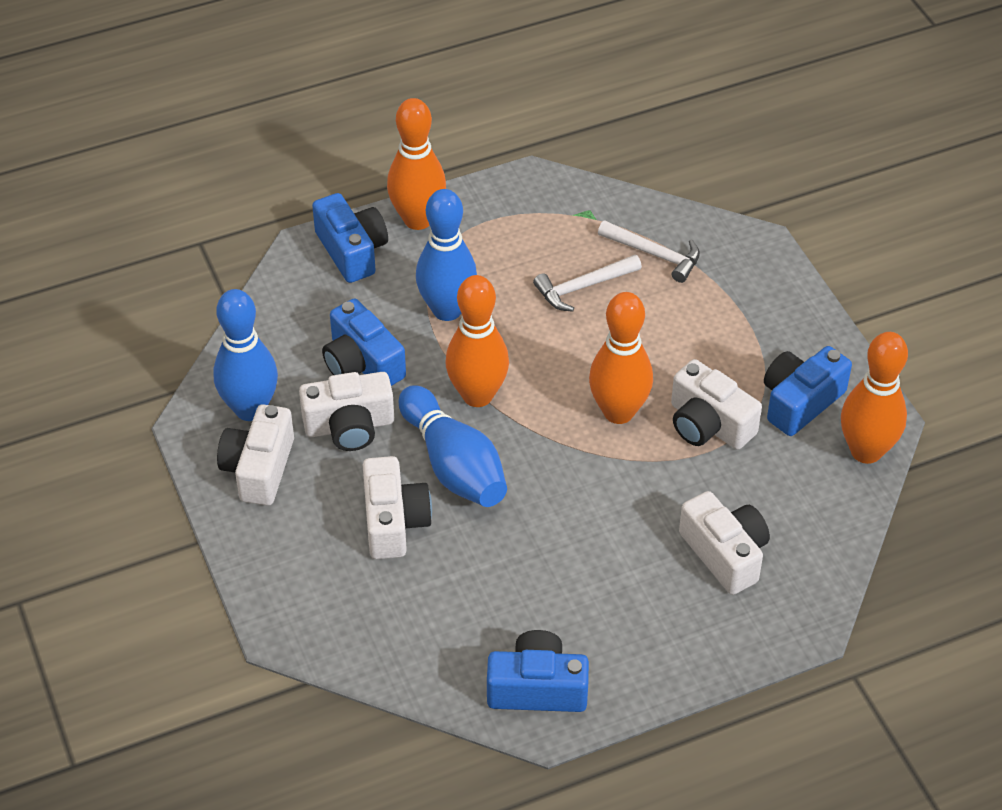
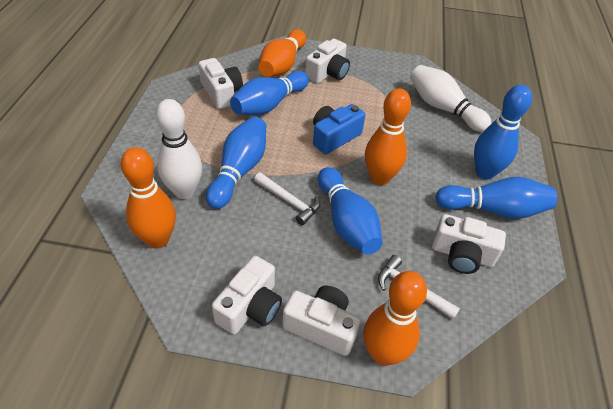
blue bowling pin: 3 -> 5
blue camera: 4 -> 1
white bowling pin: 0 -> 2

